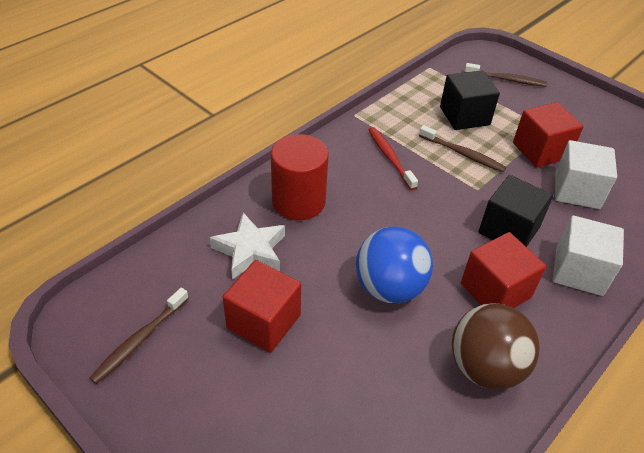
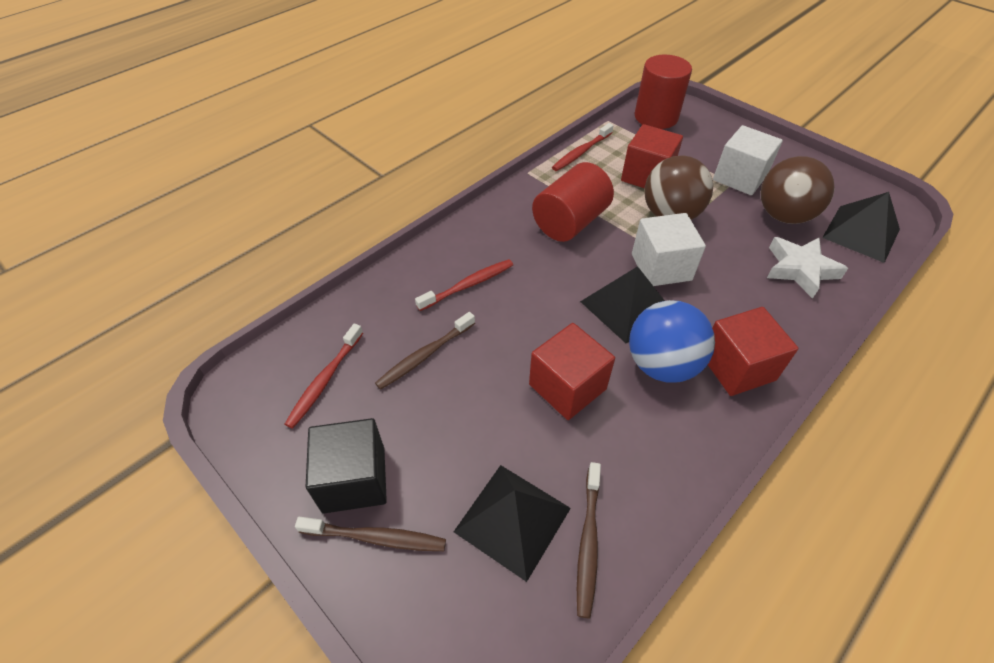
black cube: 2 -> 1
black pyramid: 0 -> 3
brown ball: 1 -> 2
red cylinder: 1 -> 2
red toothbrush: 1 -> 3

